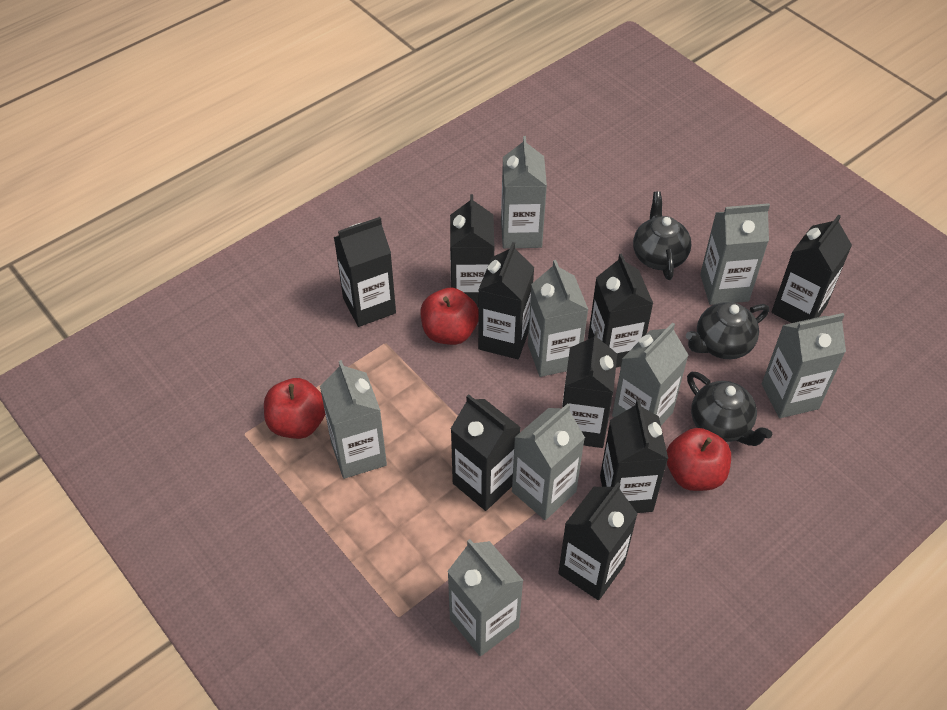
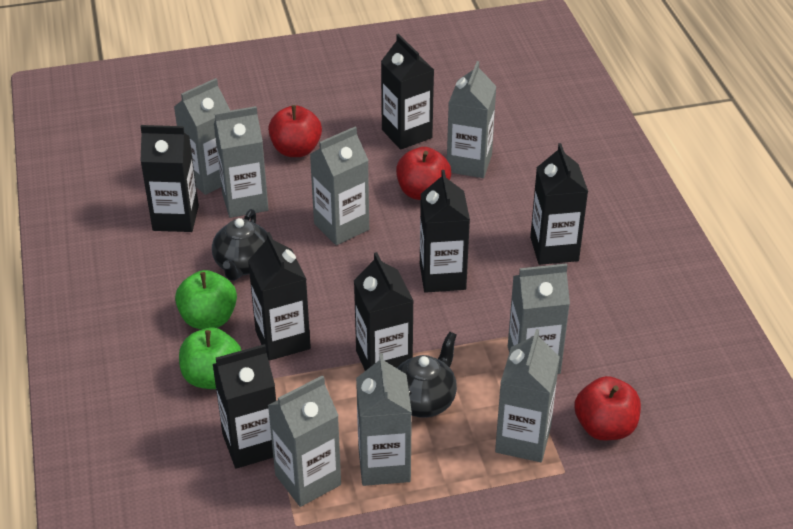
black carton: 9 -> 7
black teapot: 3 -> 2
green apple: 0 -> 2

